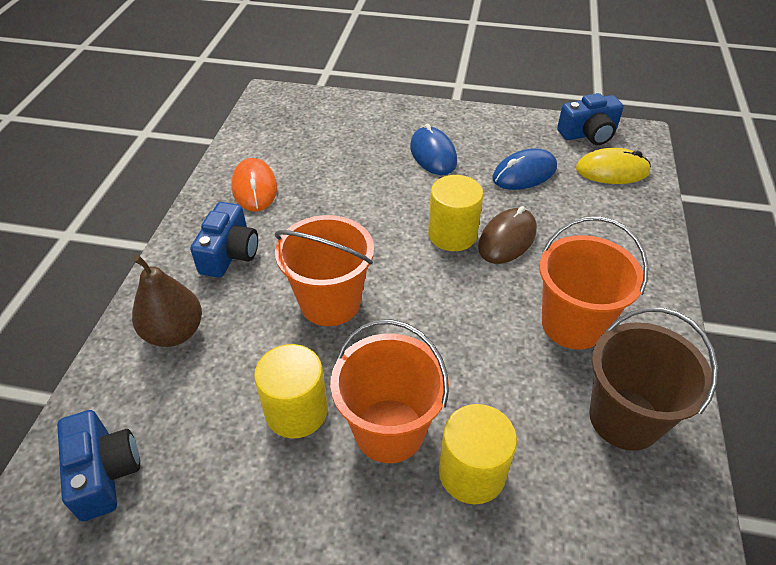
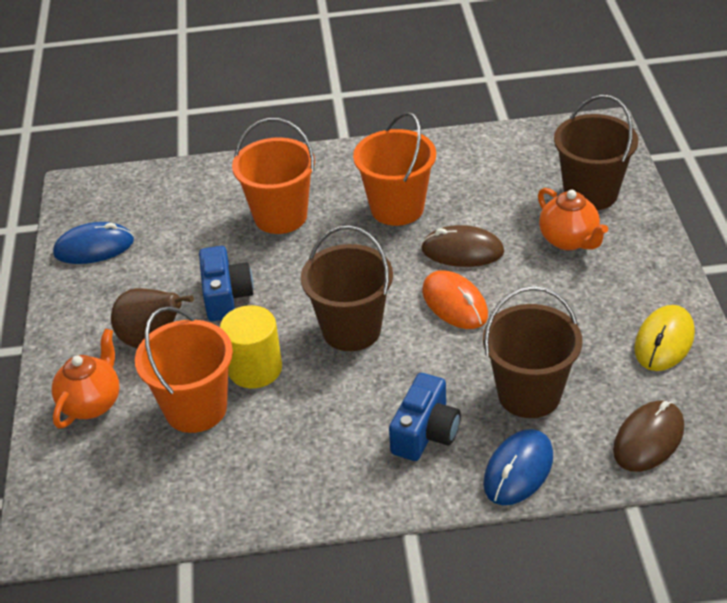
blue camera: 3 -> 2
brown bucket: 1 -> 3
brown mouse: 1 -> 2
orange teapot: 0 -> 2
yellow cylinder: 3 -> 1

